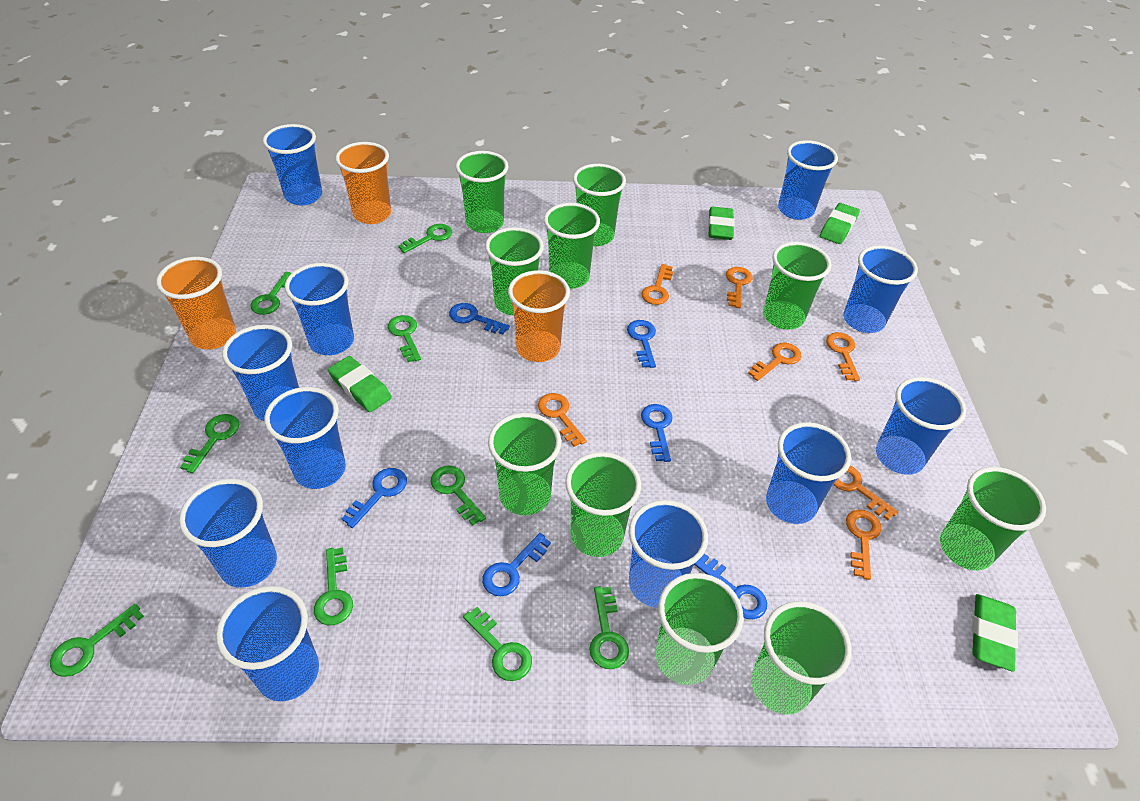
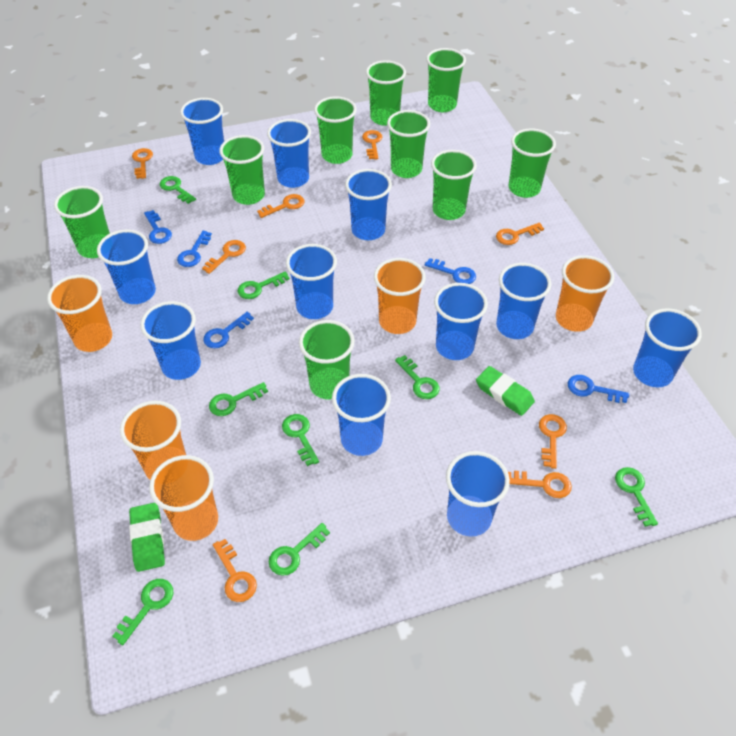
blue key: 6 -> 5
green cup: 10 -> 9
green eraser: 4 -> 2
green key: 9 -> 8
orange cup: 3 -> 5
orange key: 7 -> 8

